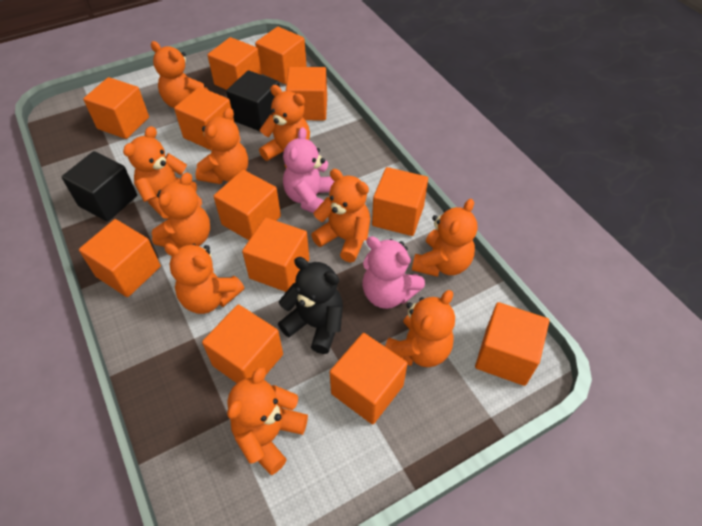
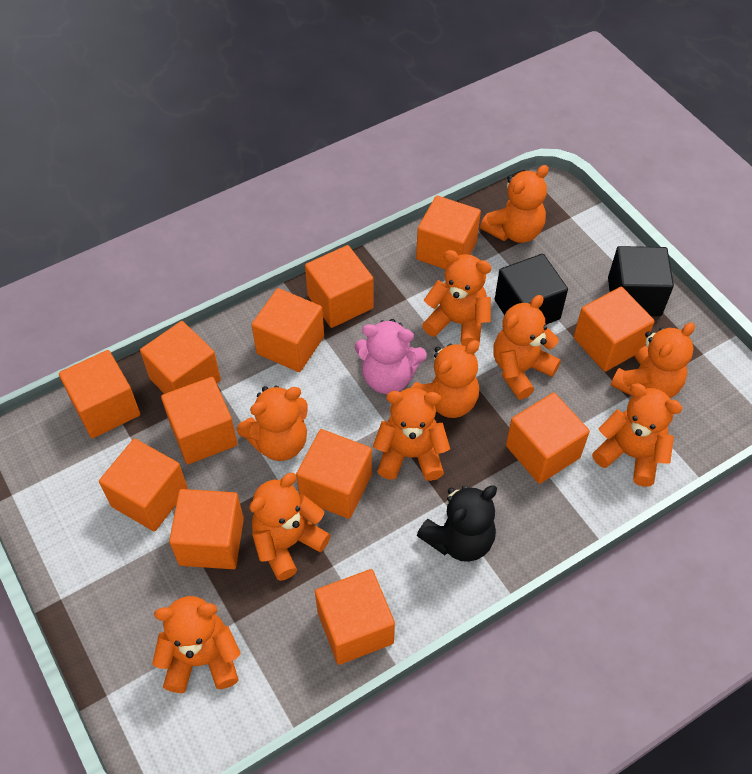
pink teddy bear: 2 -> 1

